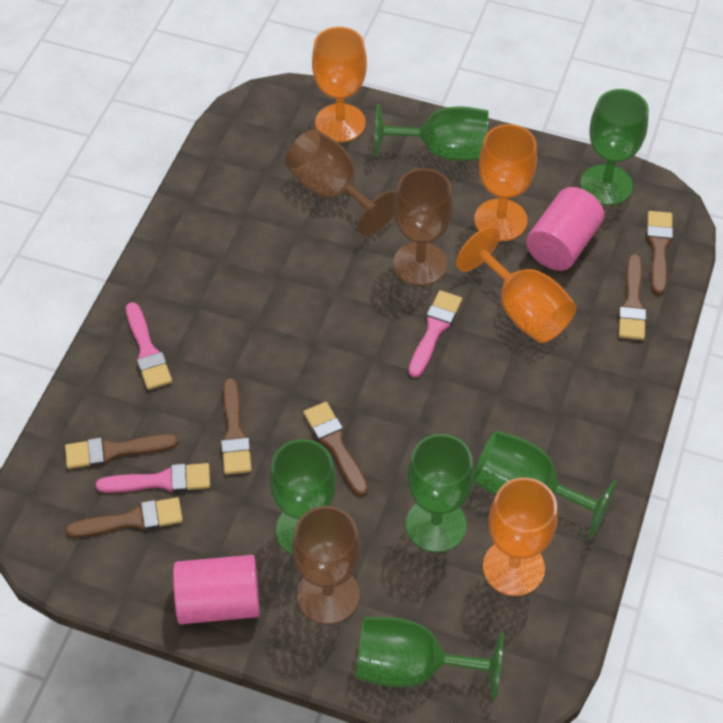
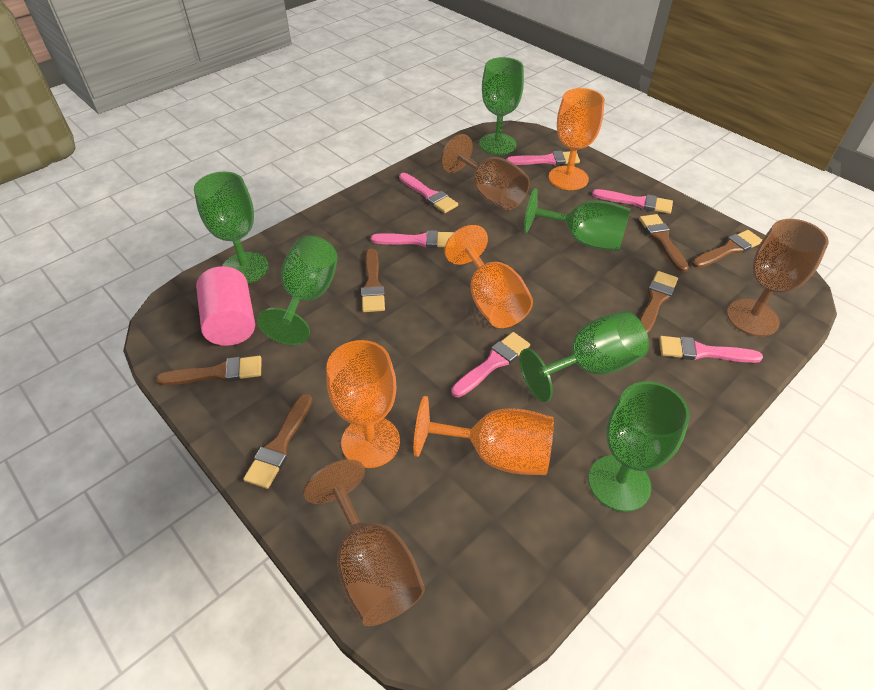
pink brush: 3 -> 6
pink cylinder: 2 -> 1

